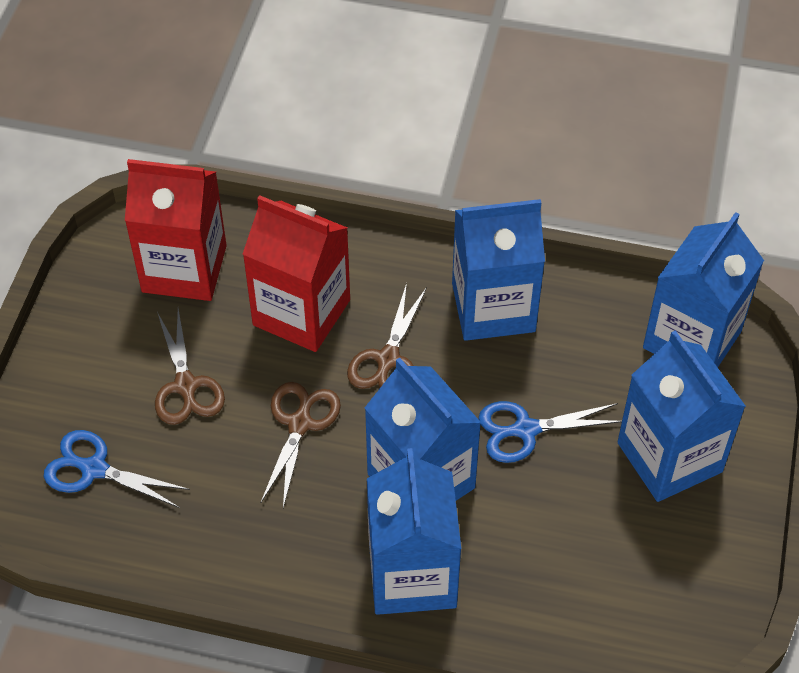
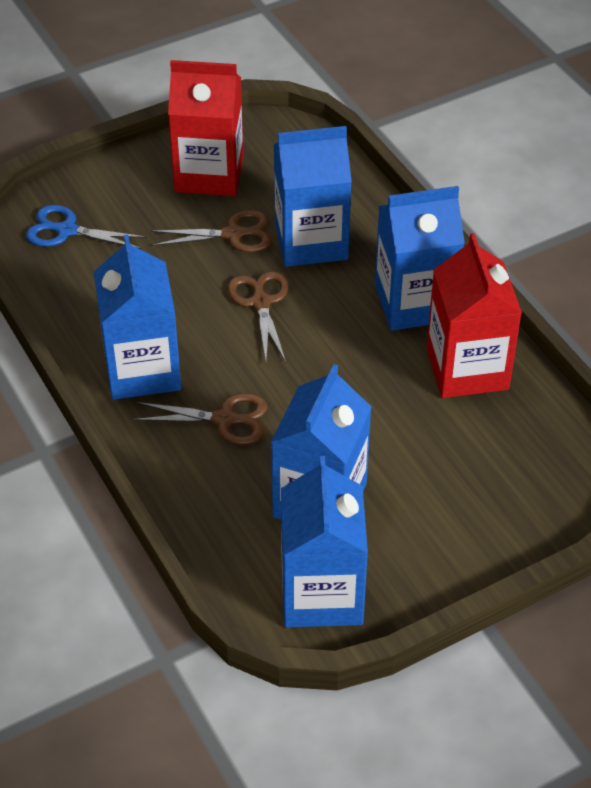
blue scissors: 2 -> 1

